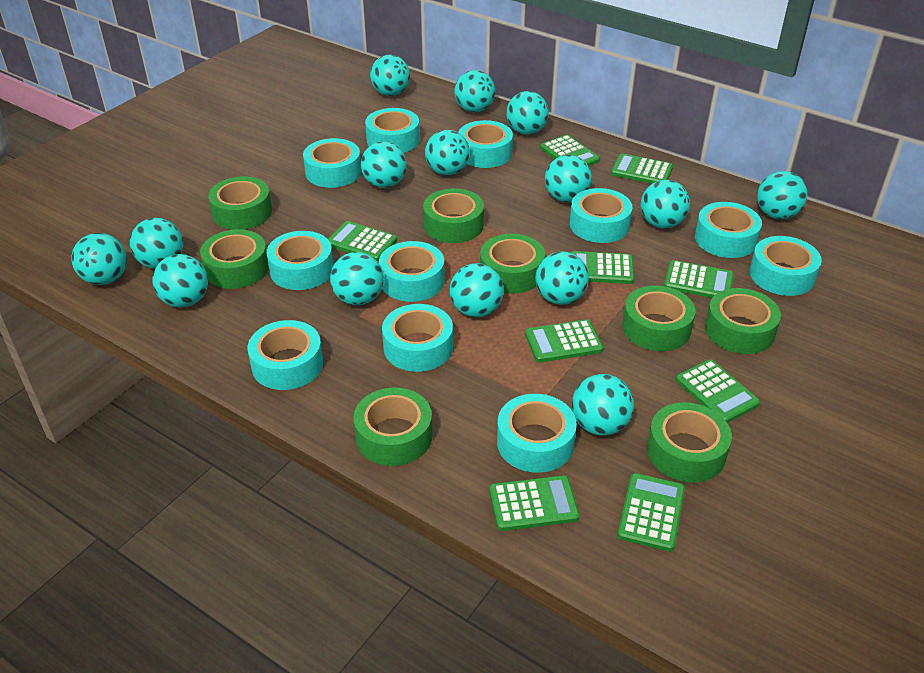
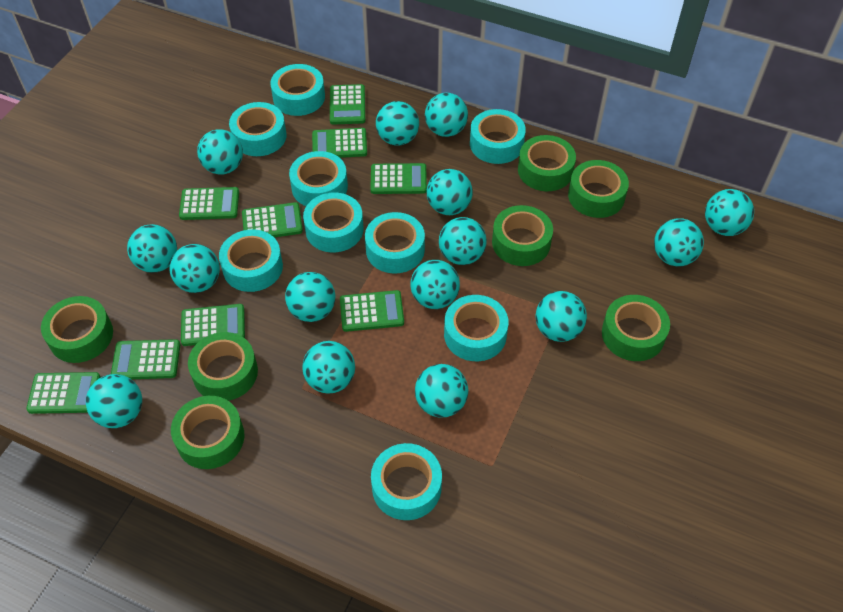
green tape: 8 -> 7
turquoise tape: 11 -> 9

